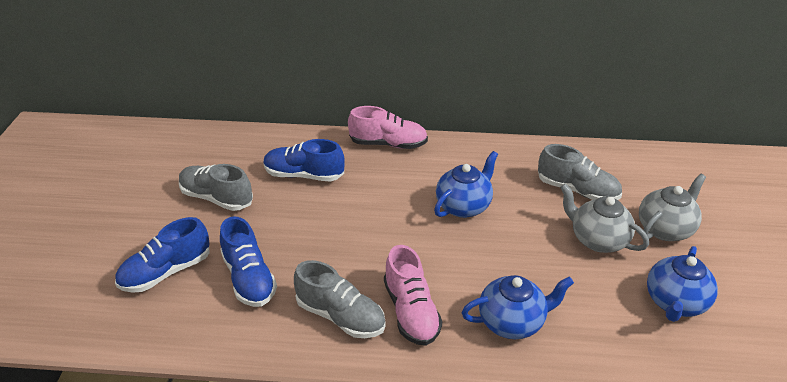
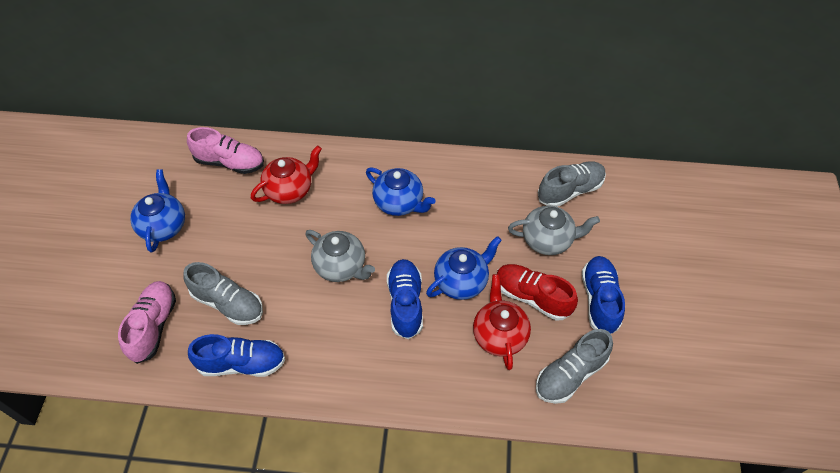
red shoe: 0 -> 1
red teapot: 0 -> 2

